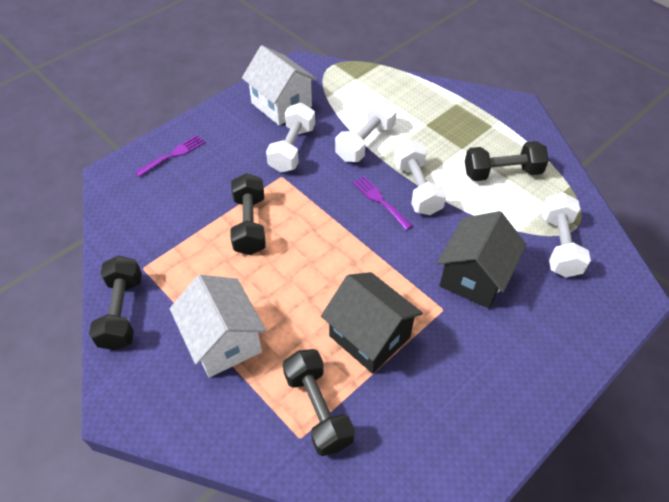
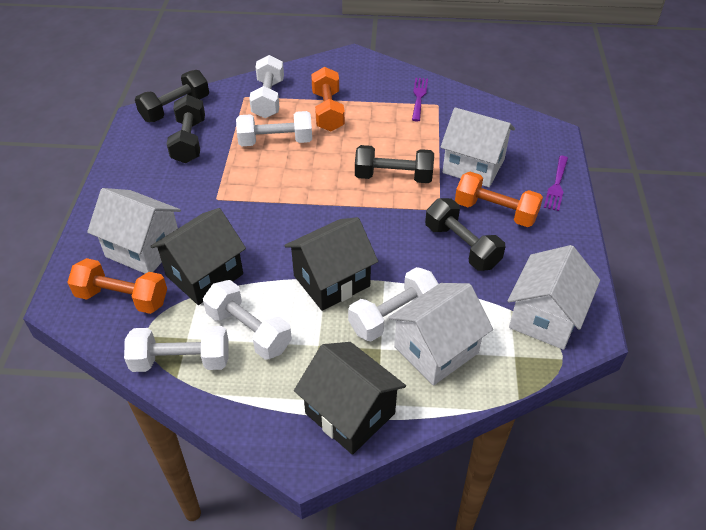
black house: 2 -> 3
orange dumbbell: 0 -> 3
white dumbbell: 4 -> 5
white house: 2 -> 4

